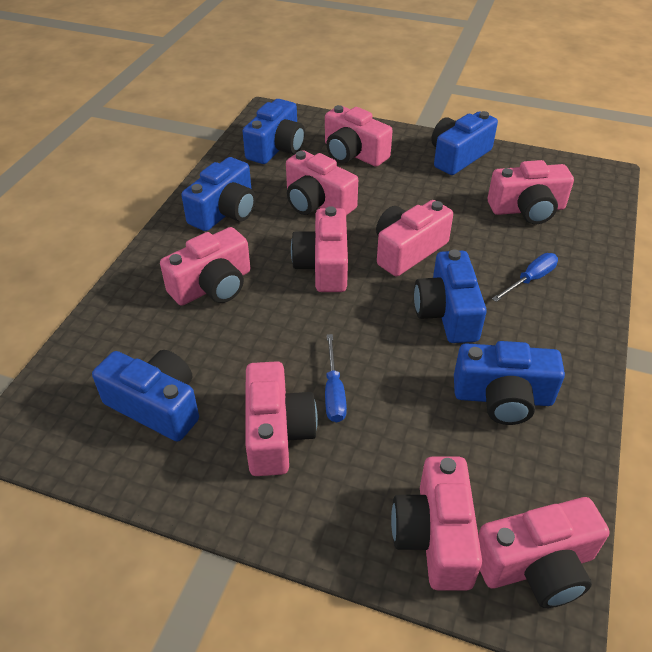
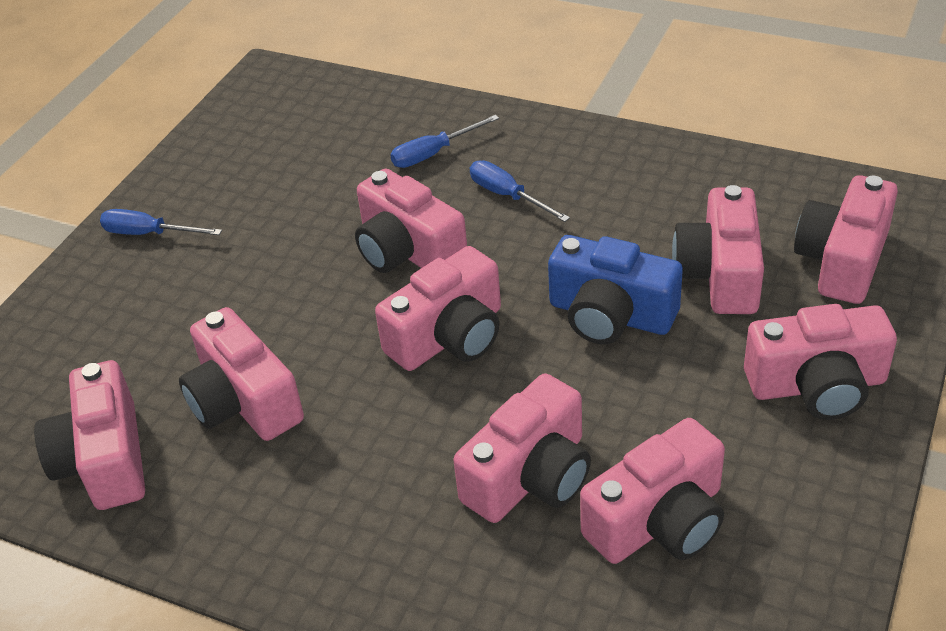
blue camera: 6 -> 1
blue screwdriver: 2 -> 3

